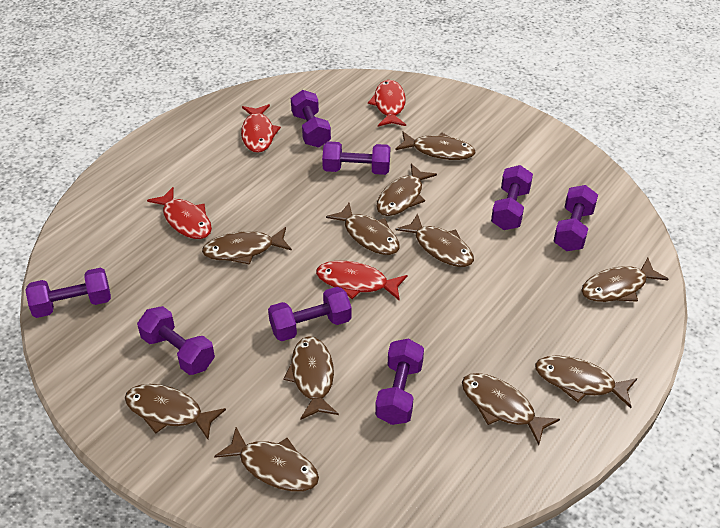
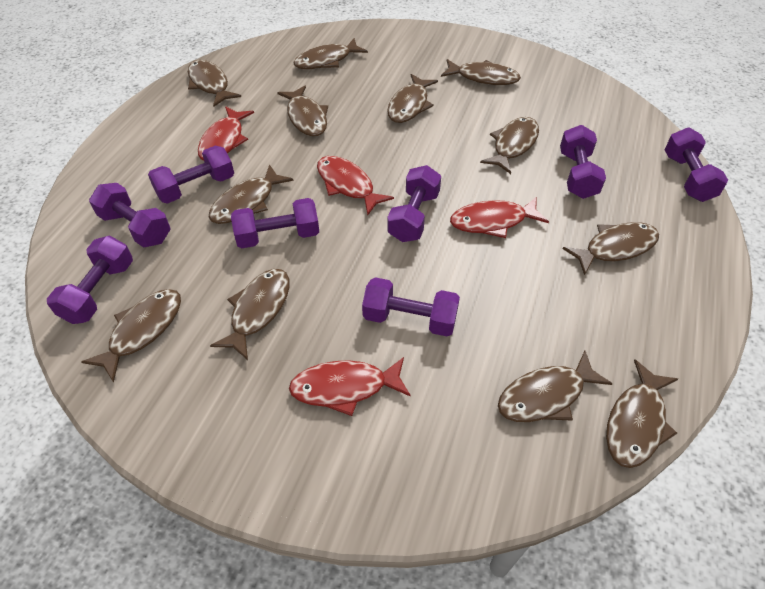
brown fish: 11 -> 12

